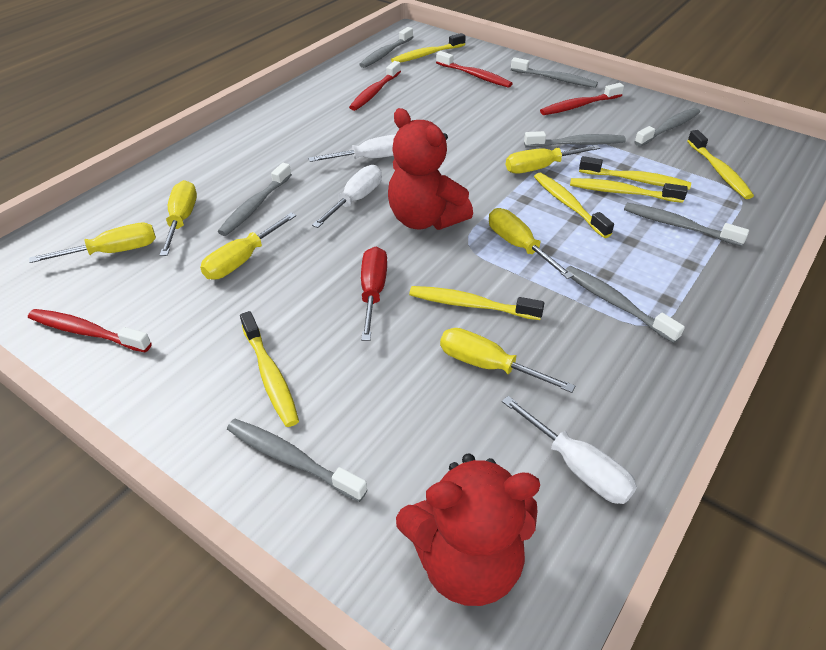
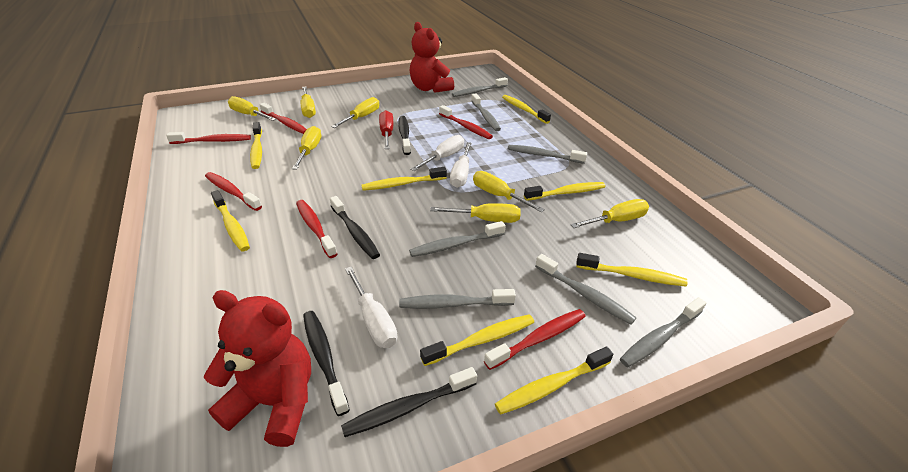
black toothbrush: 0 -> 4
grey toothbrush: 8 -> 7
red toothbrush: 4 -> 6
yellow screwdriver: 6 -> 7
yellow toothbrush: 7 -> 8

